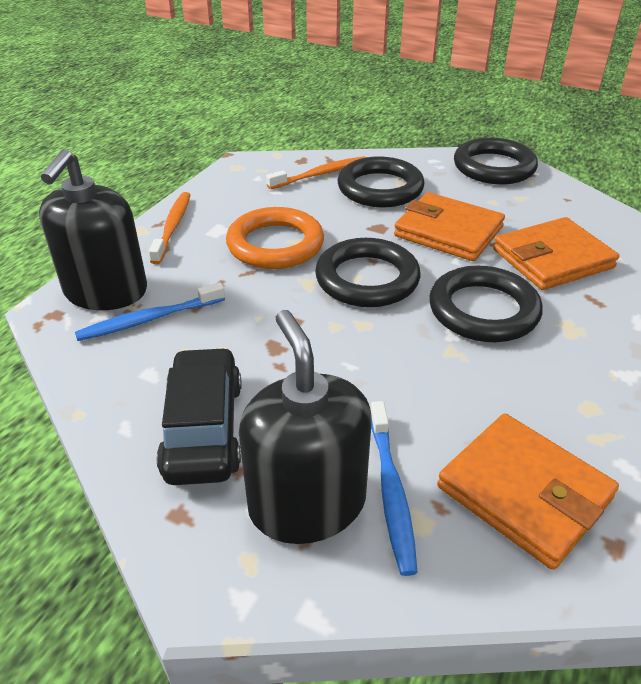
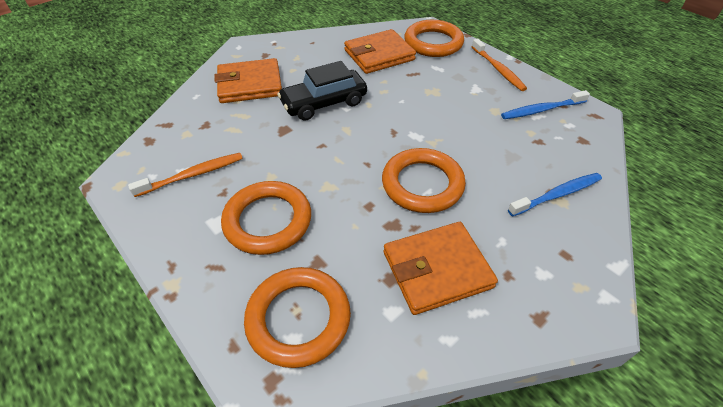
black ring: 4 -> 0
black soap dispenser: 2 -> 0
orange ring: 1 -> 4

